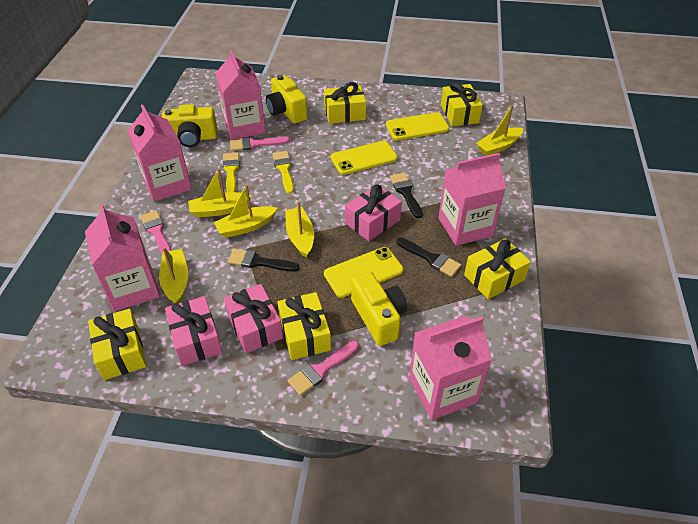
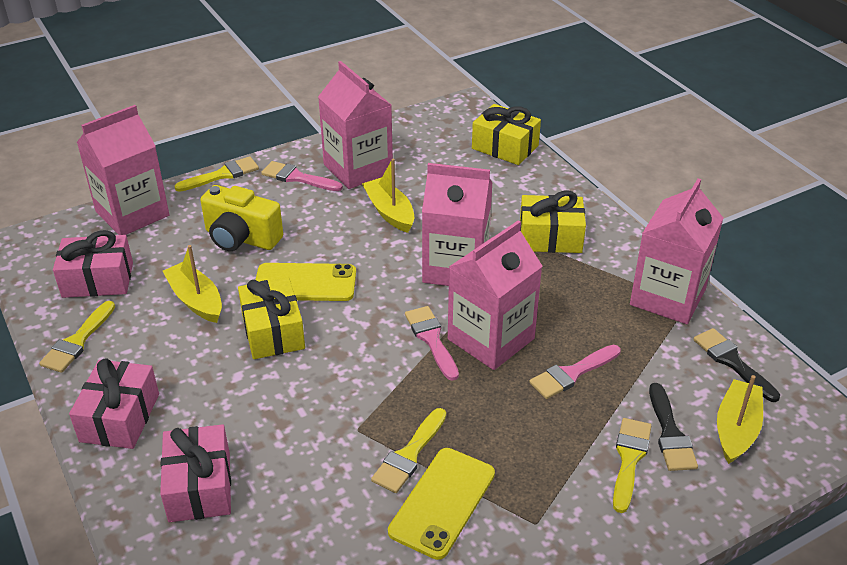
black brush: 3 -> 2
yellow boat: 5 -> 3
yellow brush: 2 -> 4
yellow camera: 3 -> 1
yellow gift: 5 -> 3
yellow phone: 3 -> 2

